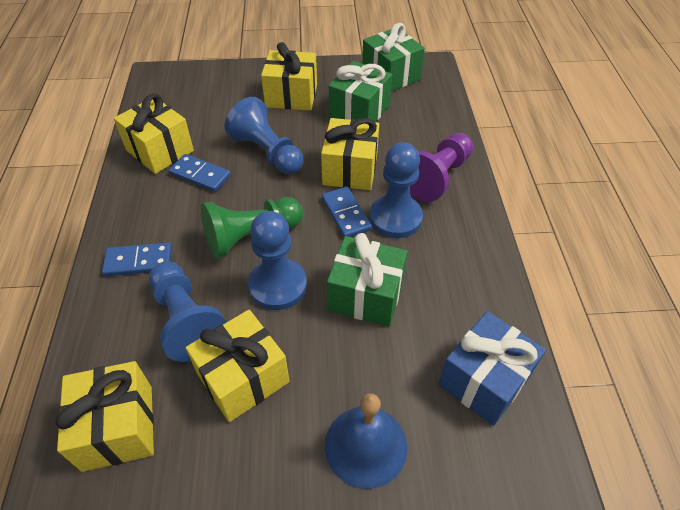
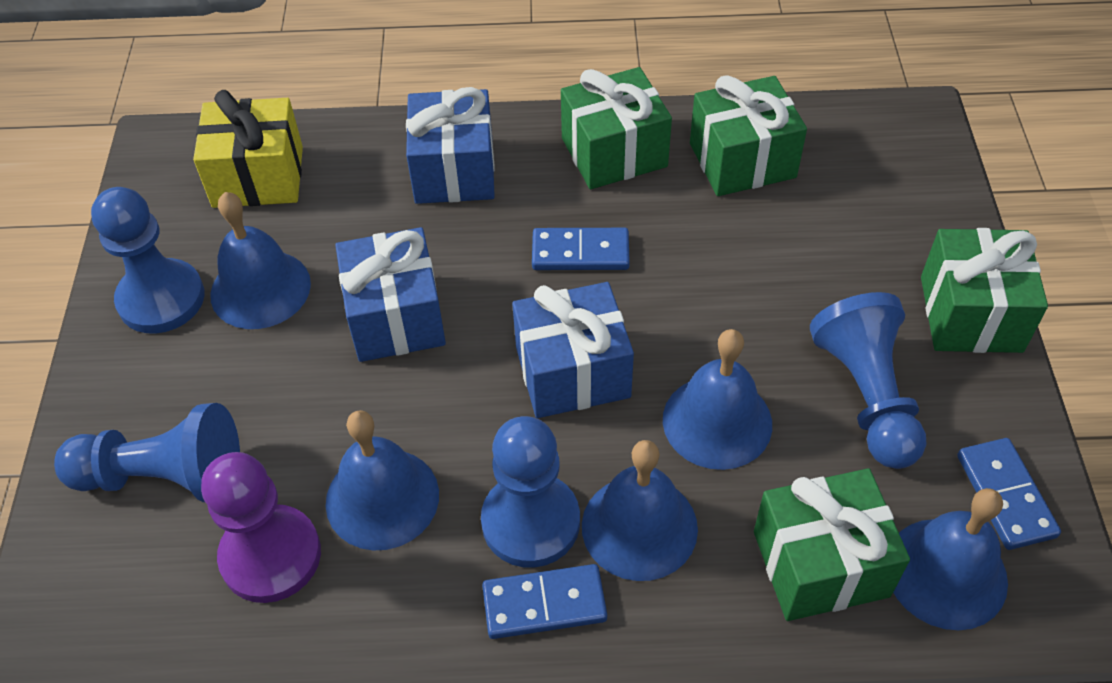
blue bell: 1 -> 5
blue gift: 1 -> 3
green gift: 3 -> 4
green pawn: 1 -> 0
yellow gift: 5 -> 1

